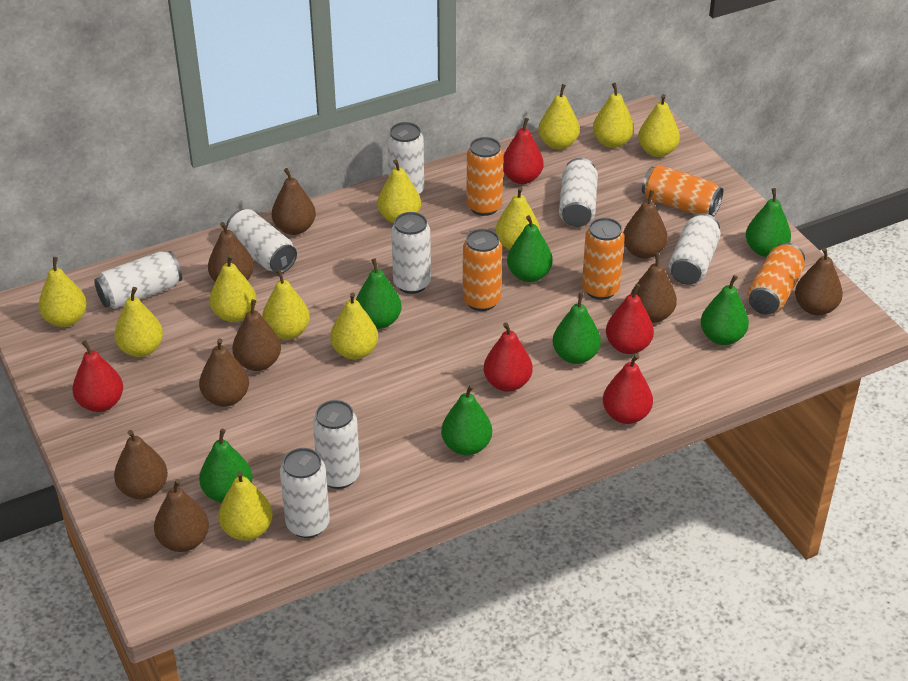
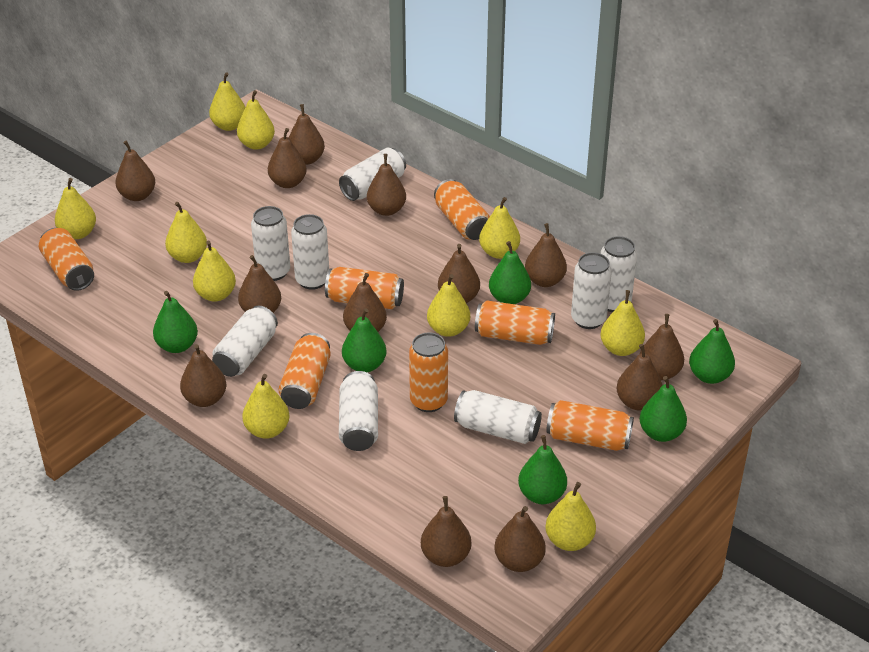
brown pear: 9 -> 13
green pear: 7 -> 6
orange can: 5 -> 7
red pear: 5 -> 0
yellow pear: 11 -> 10

